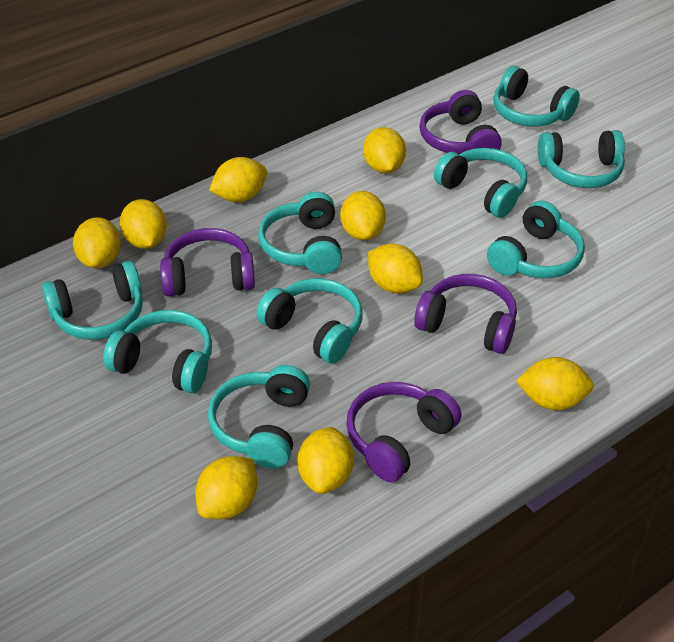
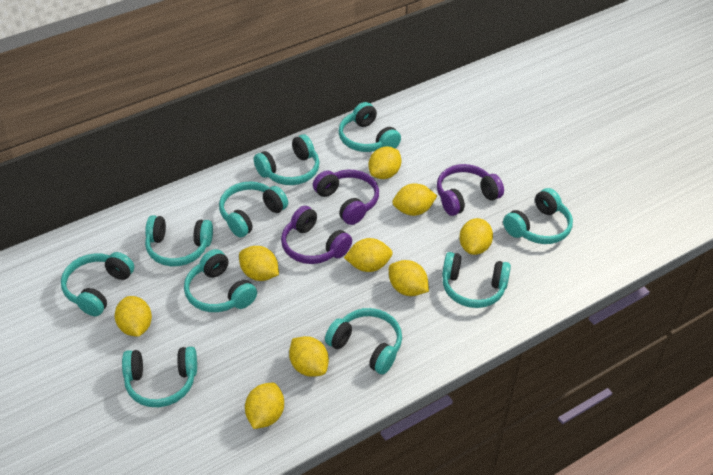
purple headphones: 4 -> 3
turquoise headphones: 9 -> 10

